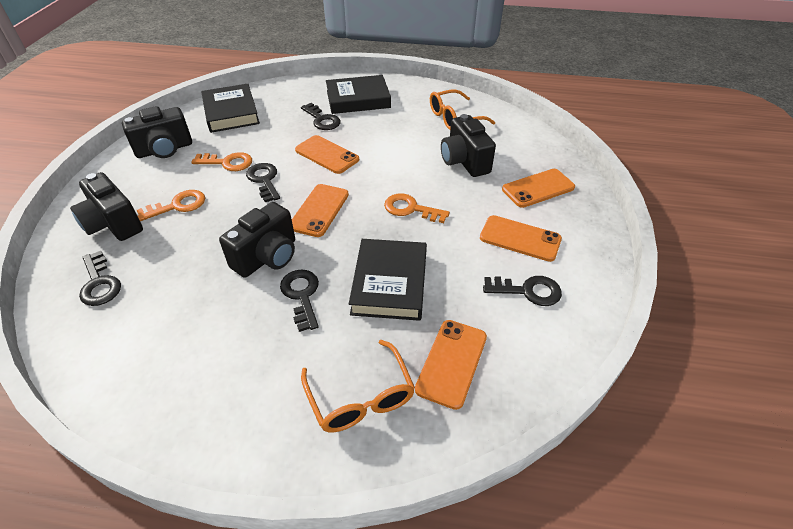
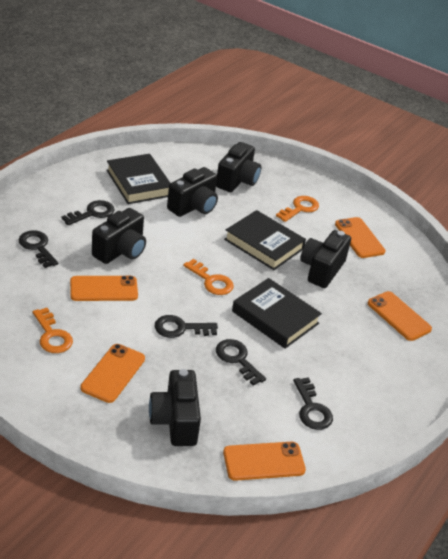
black camera: 4 -> 5
orange glasses: 2 -> 0

